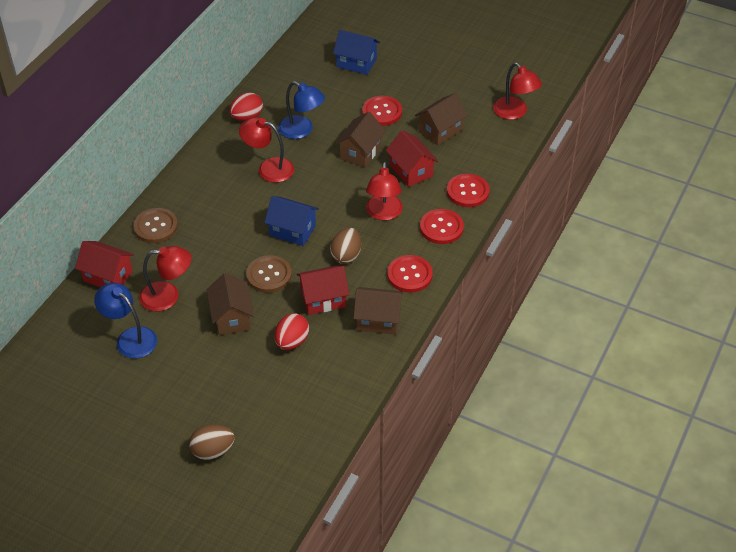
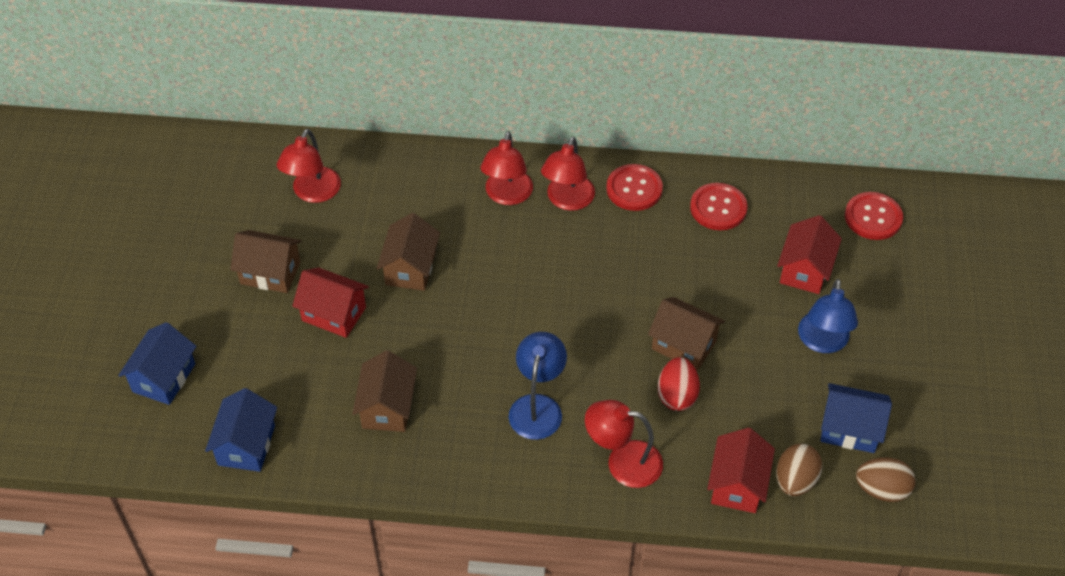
blue house: 2 -> 3
brown button: 2 -> 0
red button: 4 -> 3
red egg: 2 -> 1

